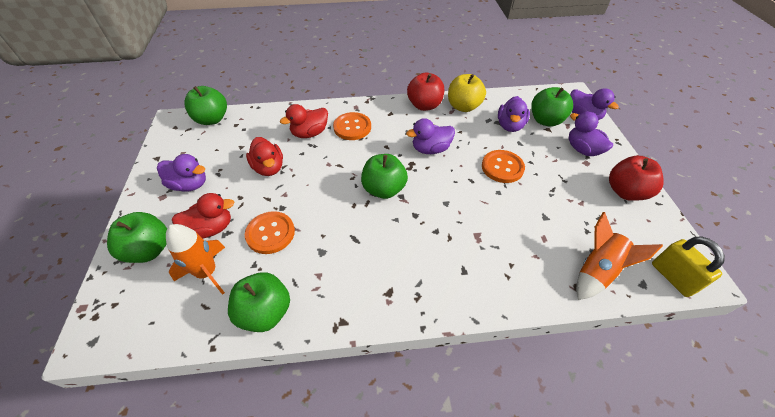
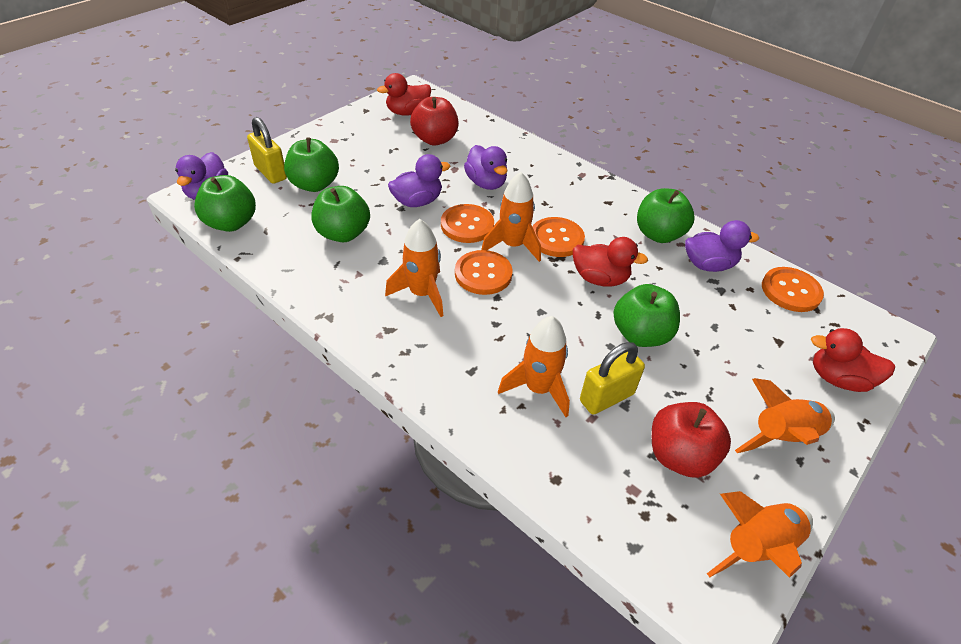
orange button: 3 -> 4
orange rocket: 2 -> 5
purple duck: 5 -> 4
yellow apple: 1 -> 0
yellow padlock: 1 -> 2

